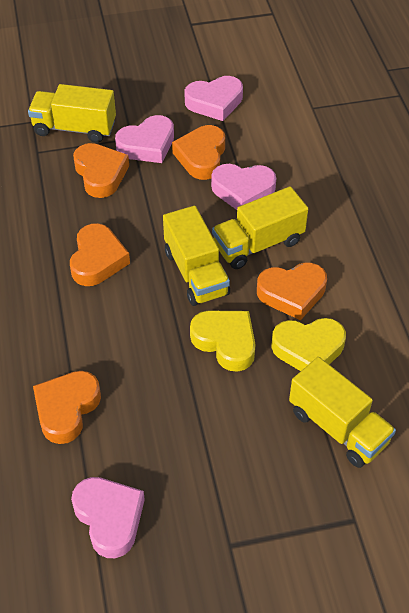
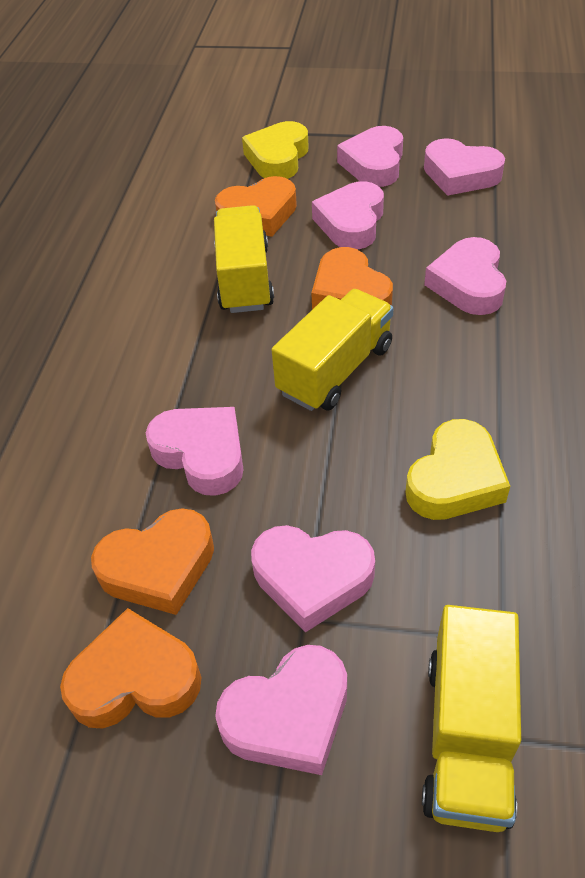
orange heart: 5 -> 4
pink heart: 4 -> 7
yellow truck: 4 -> 3

